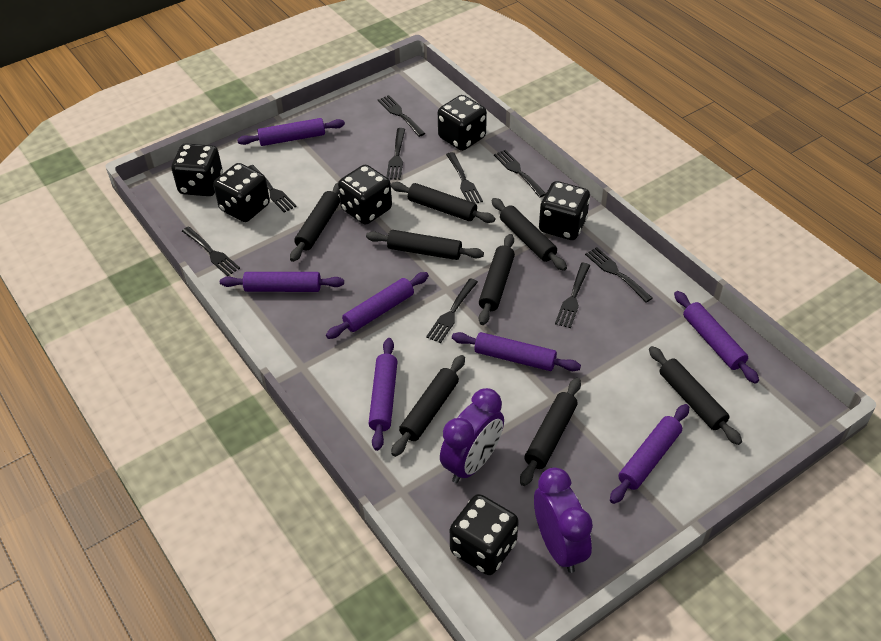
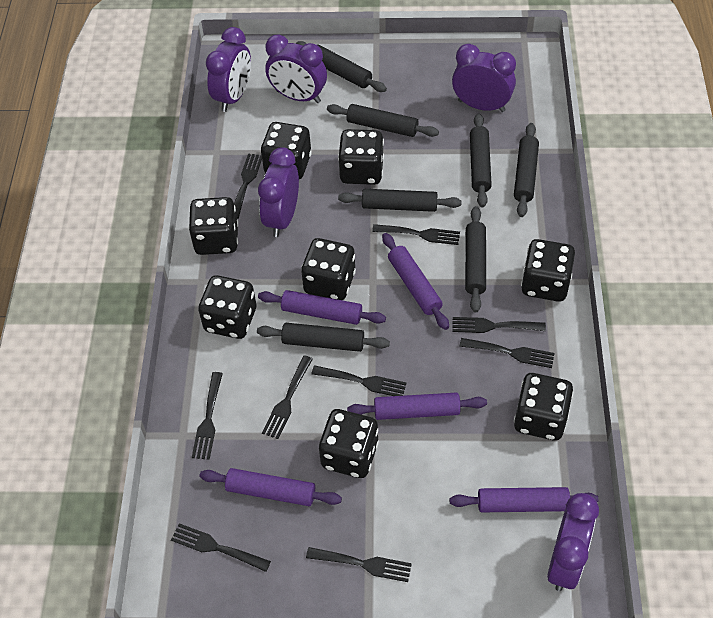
black dice: 6 -> 8
black rolling pin: 8 -> 7
purple clock: 2 -> 5
purple rolling pin: 7 -> 5

